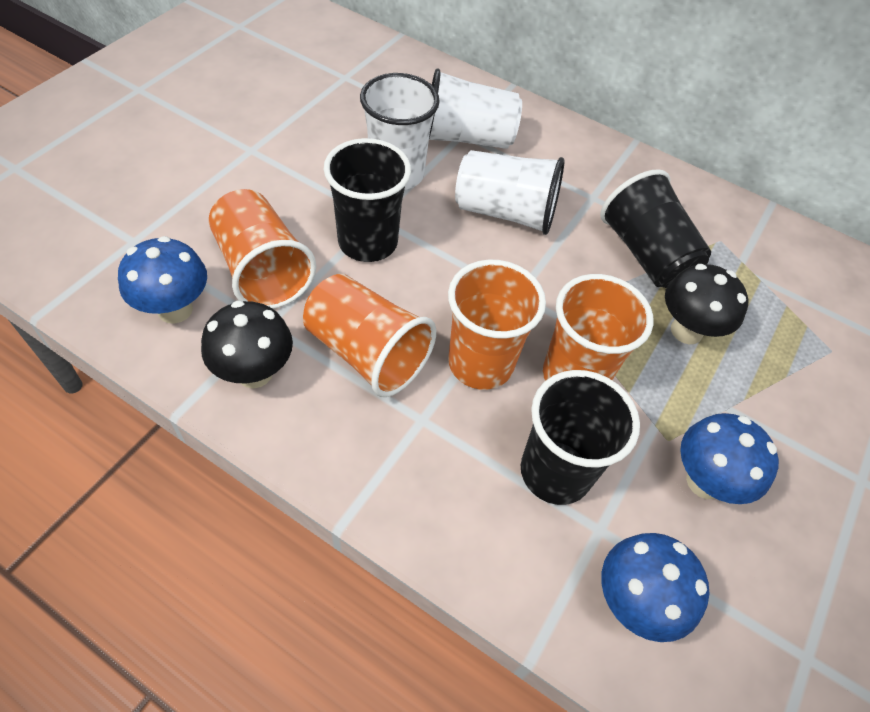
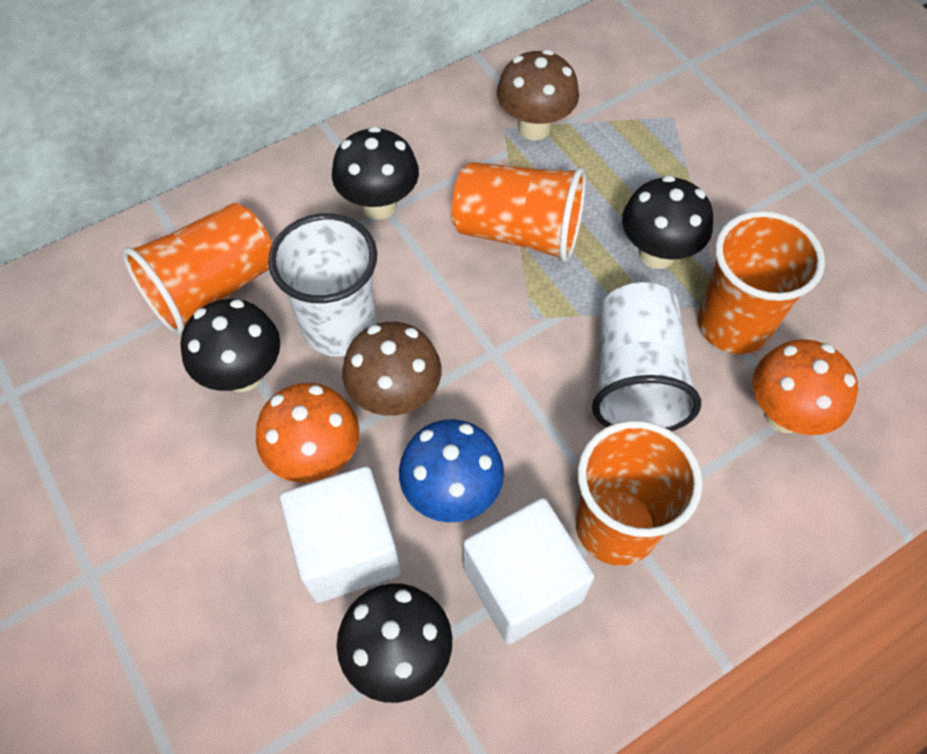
black cup: 3 -> 0
black mushroom: 2 -> 4
blue mushroom: 3 -> 1
brown mushroom: 0 -> 2
orange mushroom: 0 -> 2
white cube: 0 -> 2
white cup: 3 -> 2

